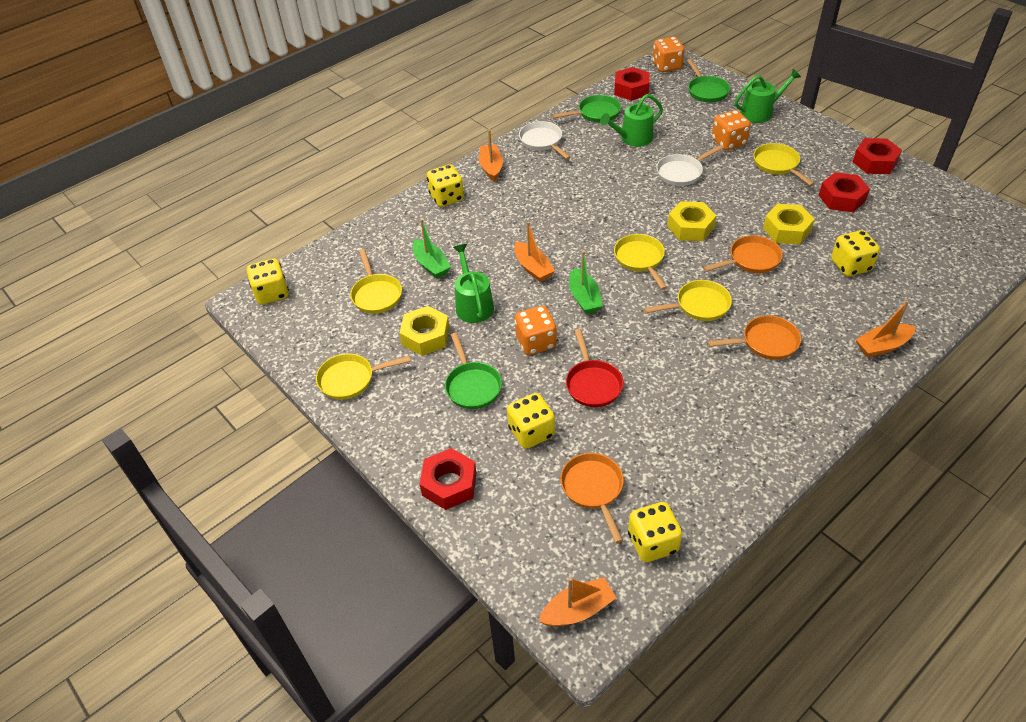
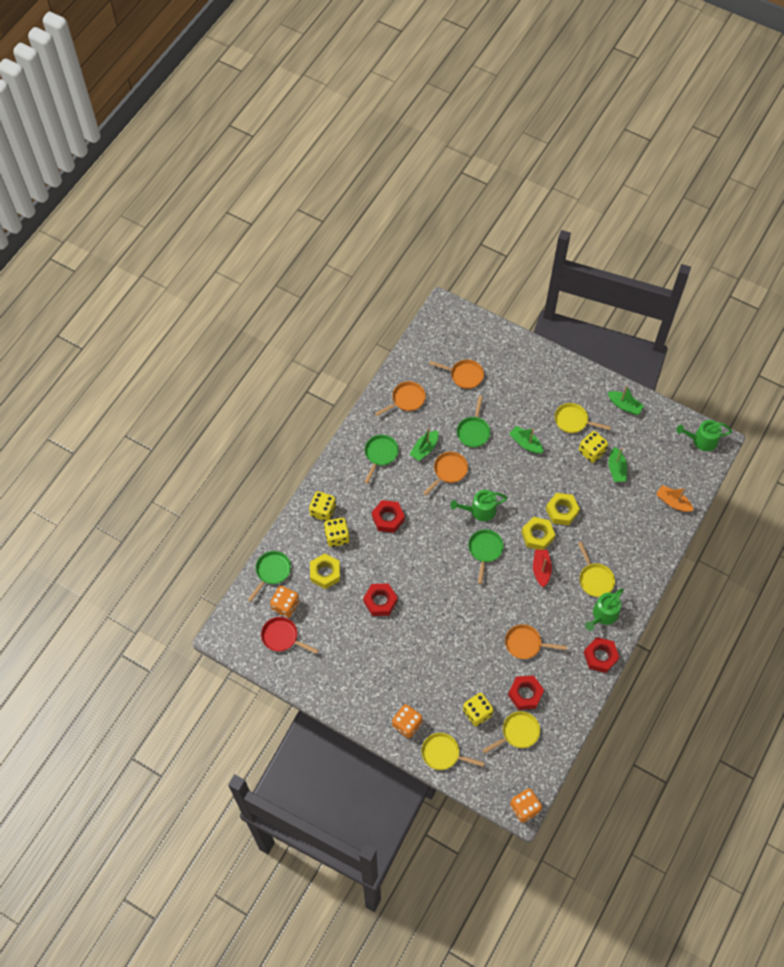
green boat: 2 -> 4
green pan: 3 -> 4
orange boat: 4 -> 1
orange pan: 3 -> 4
red boat: 0 -> 1
white pan: 2 -> 0
yellow dice: 5 -> 4
yellow pan: 5 -> 4

